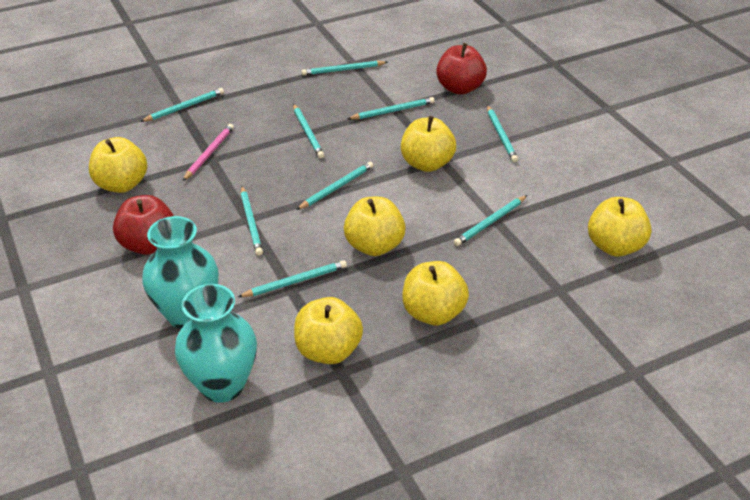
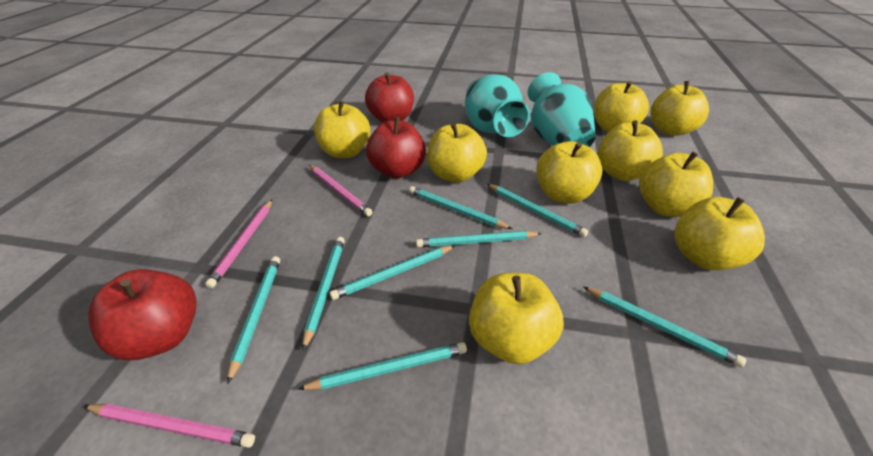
pink pencil: 1 -> 3
red apple: 2 -> 3
turquoise pencil: 9 -> 8
yellow apple: 6 -> 9

